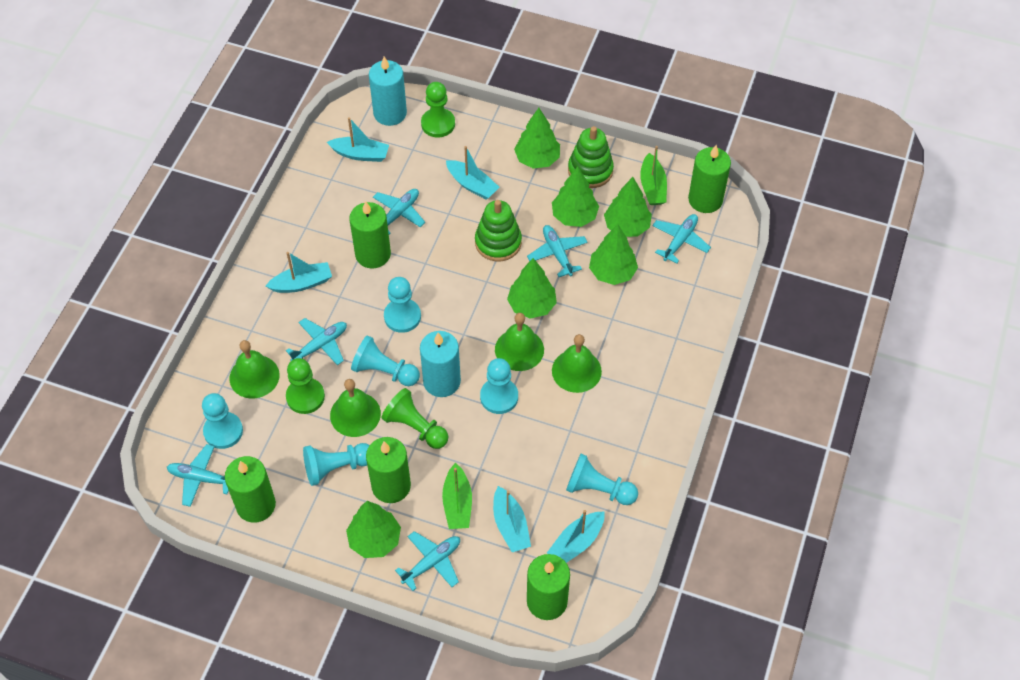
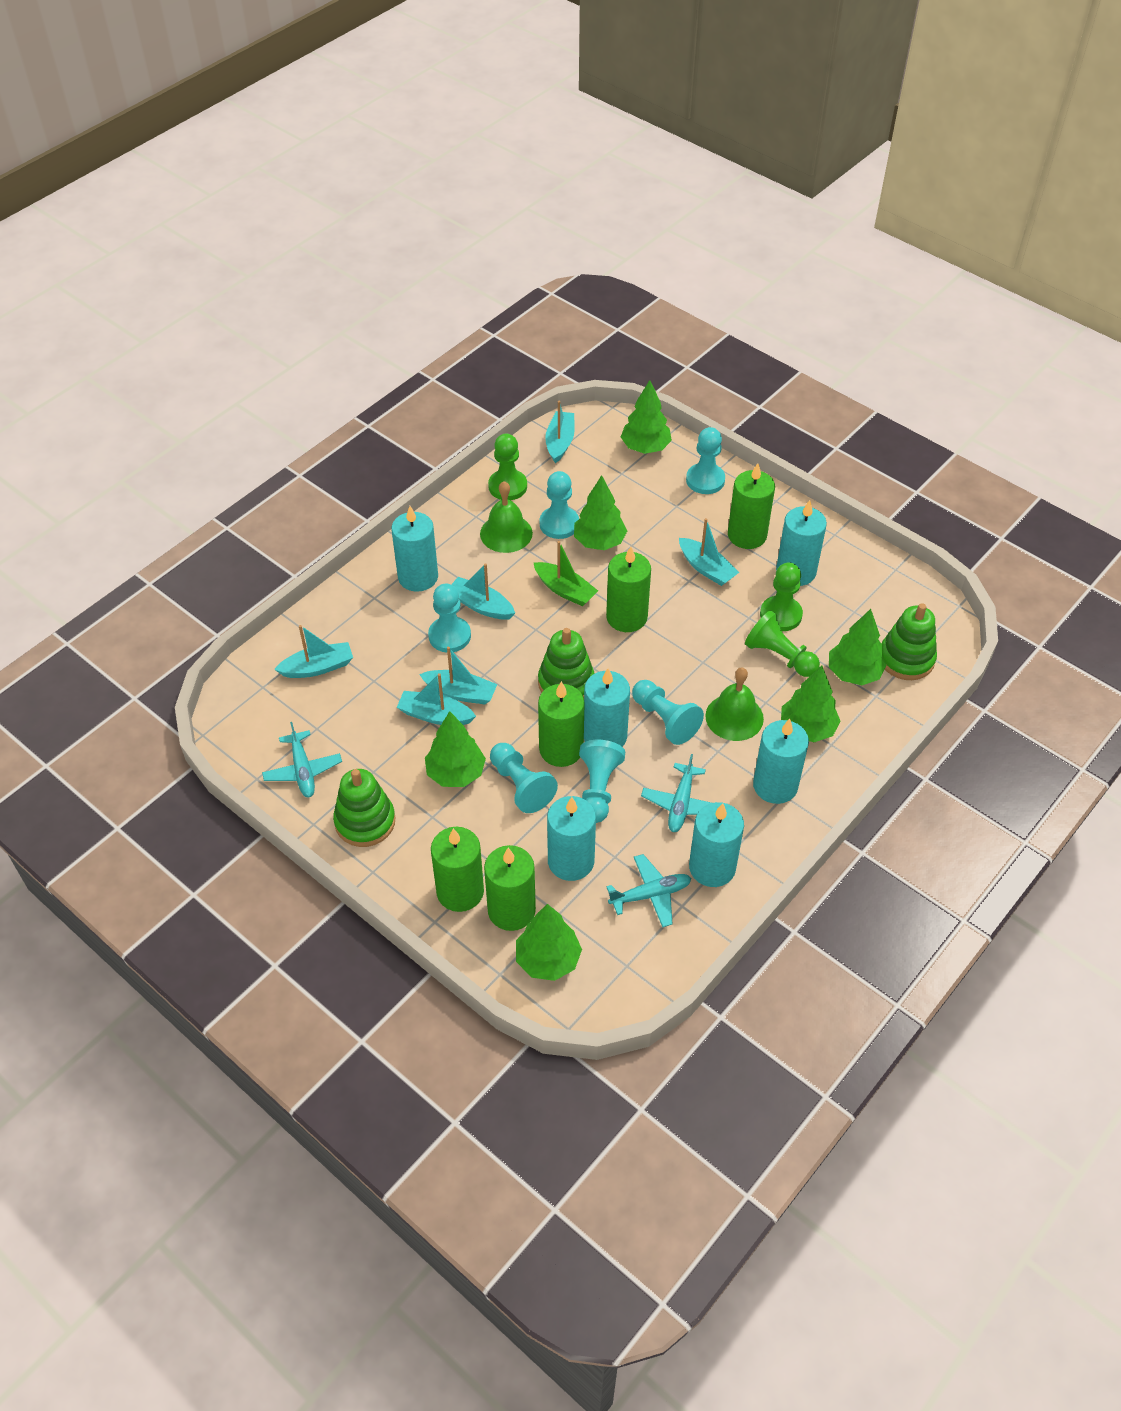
green bell: 4 -> 2
green boat: 2 -> 1
green stacking toy: 2 -> 3
turquoise boat: 5 -> 6
turquoise candle: 2 -> 6
turquoise plane: 6 -> 3

